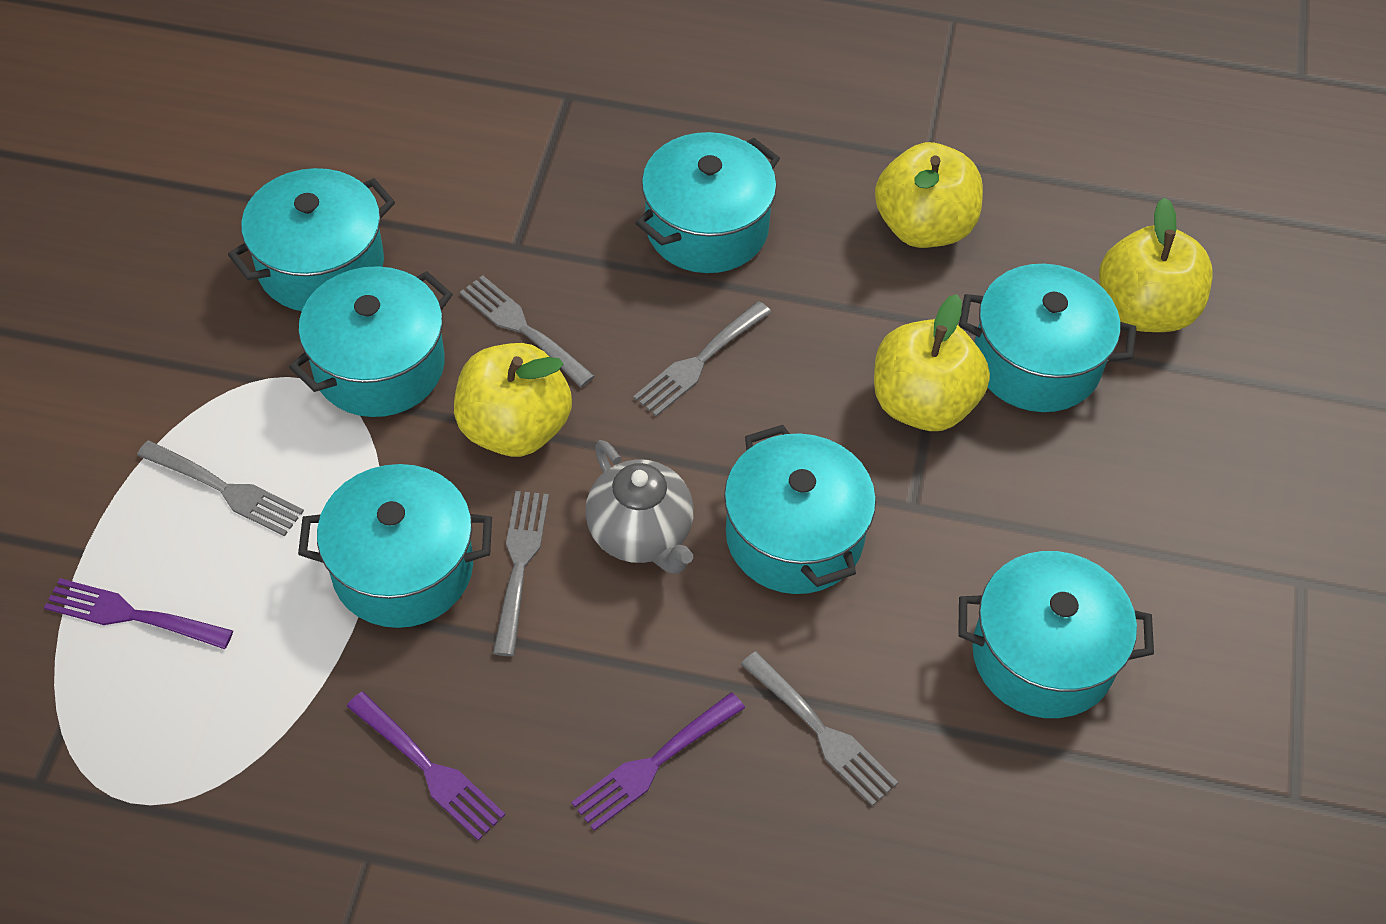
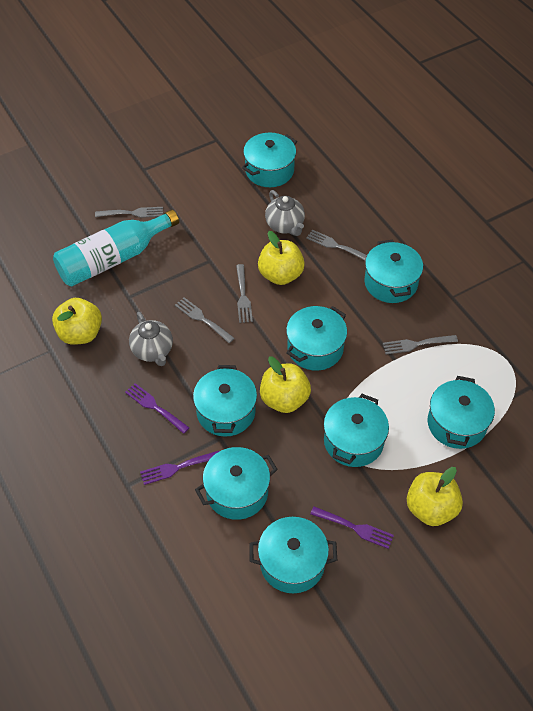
grey teapot: 1 -> 2
turquoise bottle: 0 -> 1
turquoise pot: 7 -> 8

